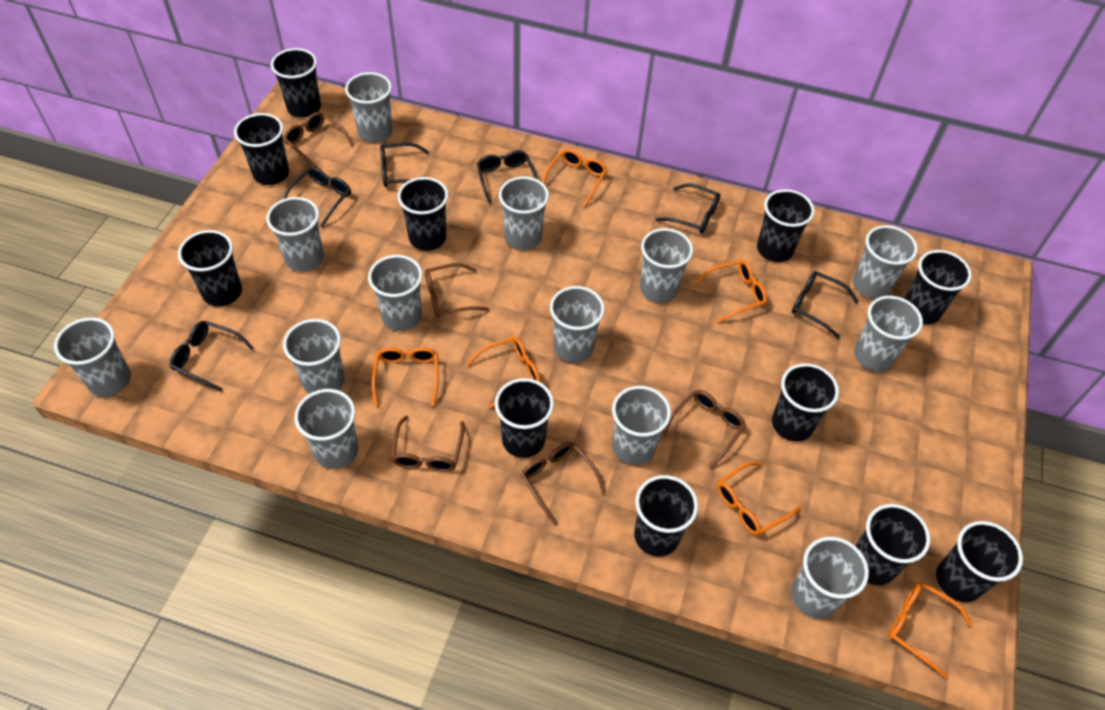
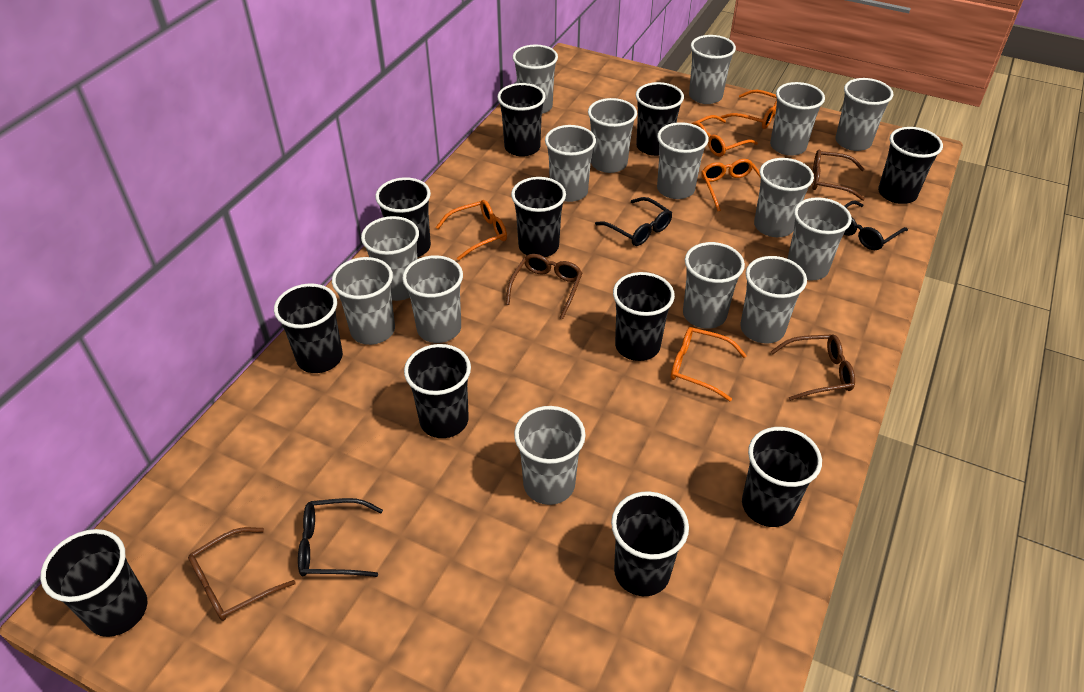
black glasses: 6 -> 3
brown glasses: 5 -> 4
grey cup: 13 -> 15
orange glasses: 6 -> 5

